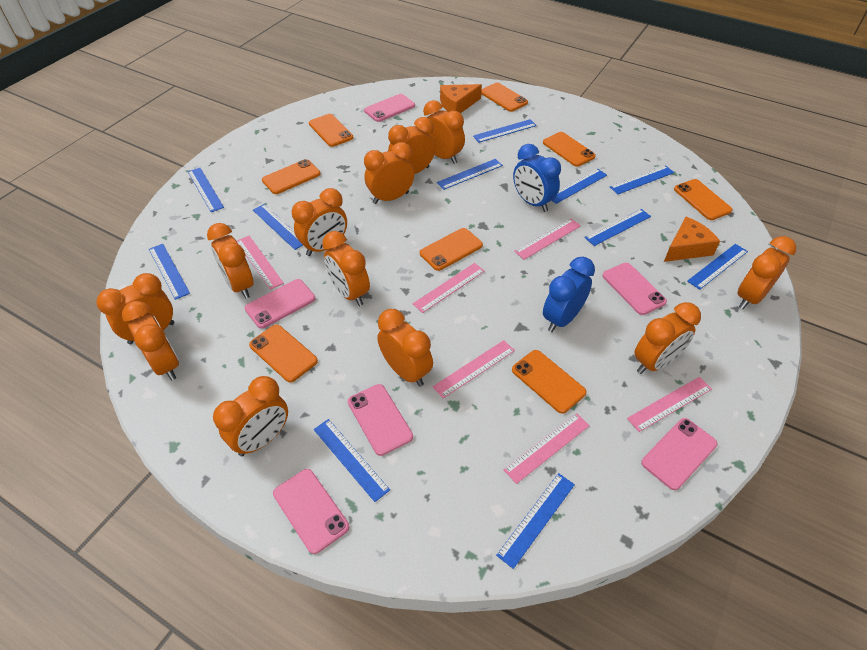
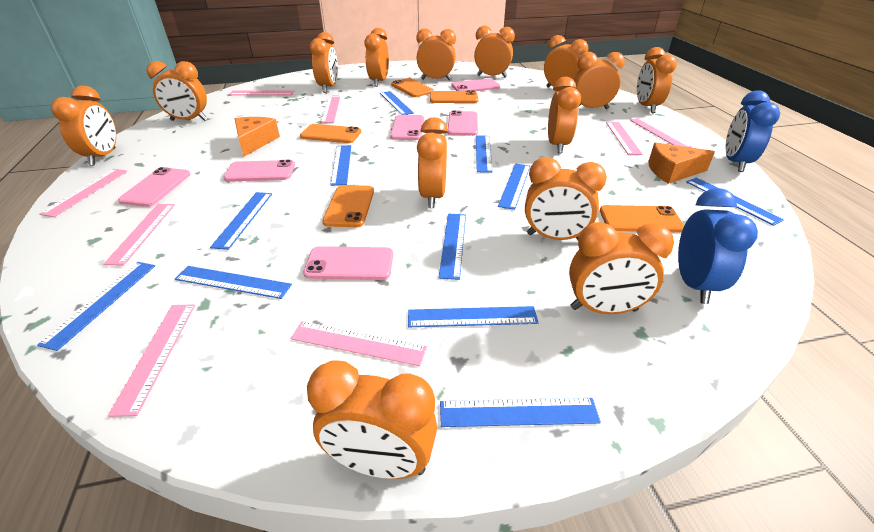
orange clock: 12 -> 14
orange phone: 8 -> 5
pink ruler: 6 -> 8

